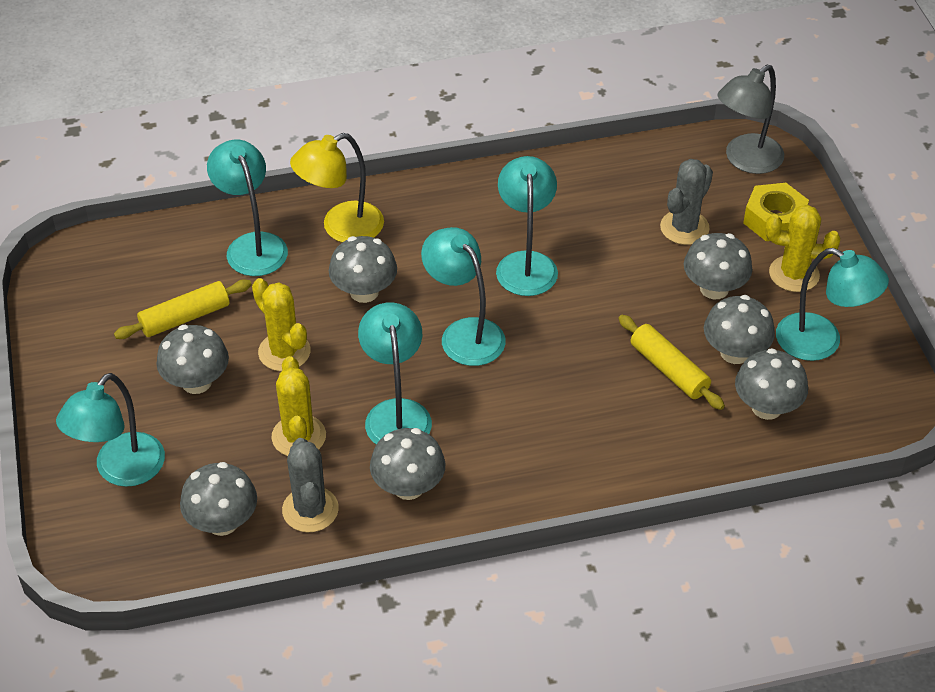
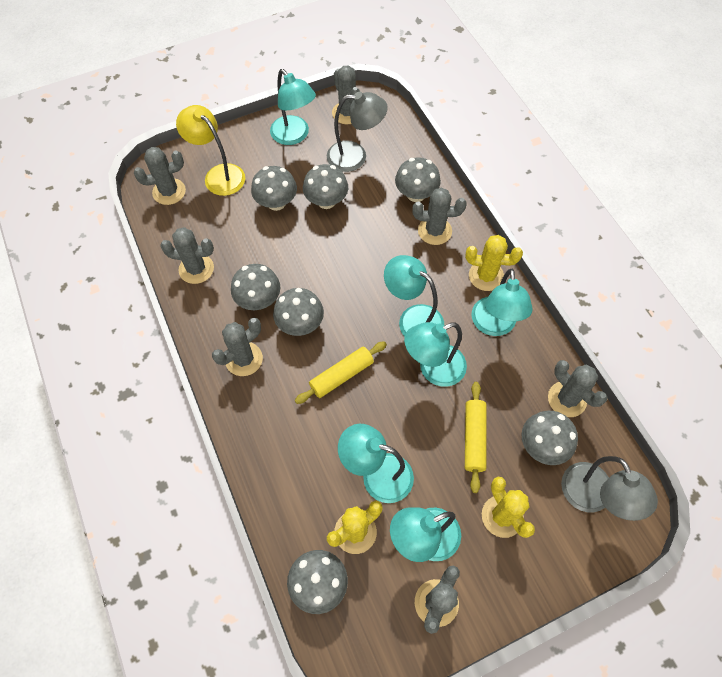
grey cactus: 2 -> 7
grey lamp: 1 -> 2
yellow nut: 1 -> 0

